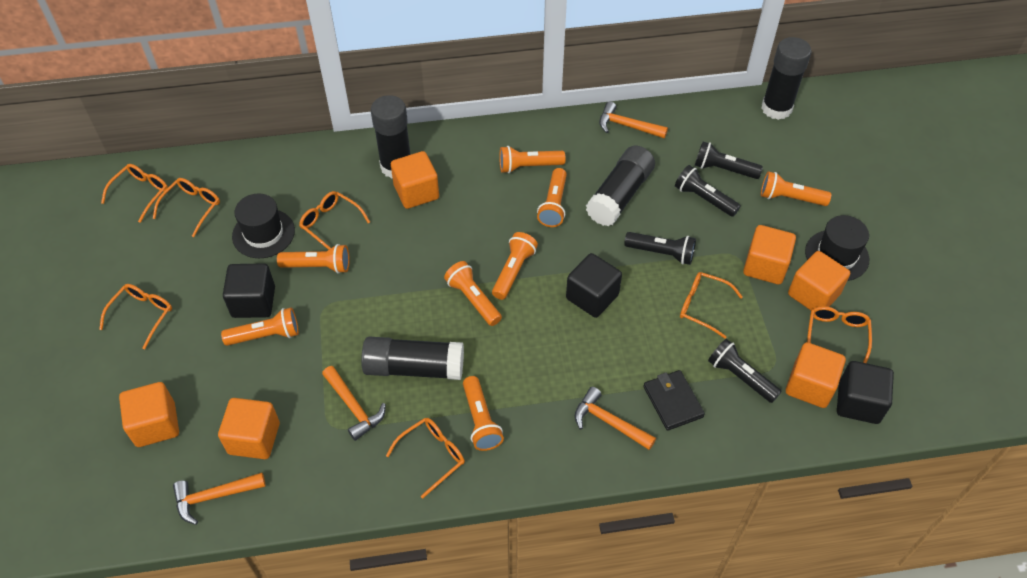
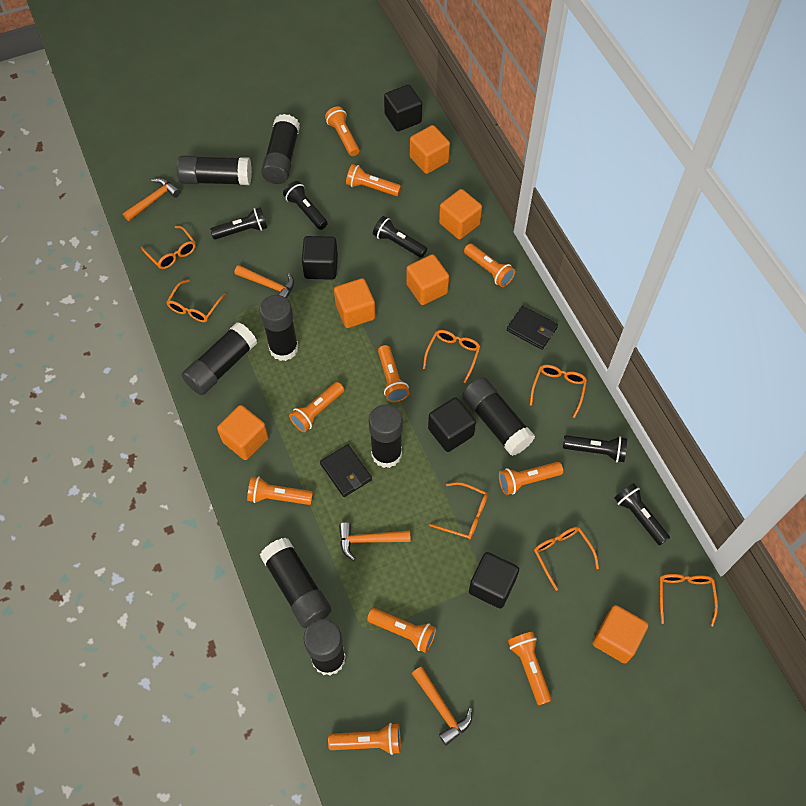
black cube: 3 -> 4
black flashlight: 4 -> 5
black glue stick: 4 -> 8
black hat: 2 -> 0
black wallet: 1 -> 2
orange flashlight: 8 -> 10

